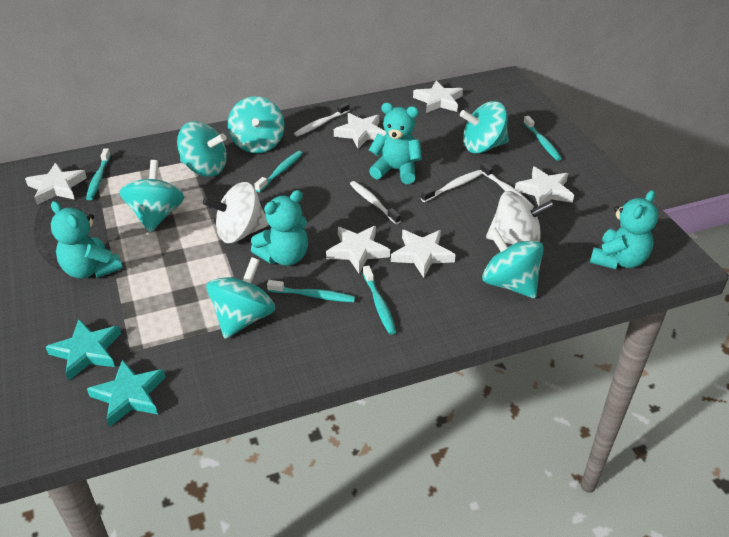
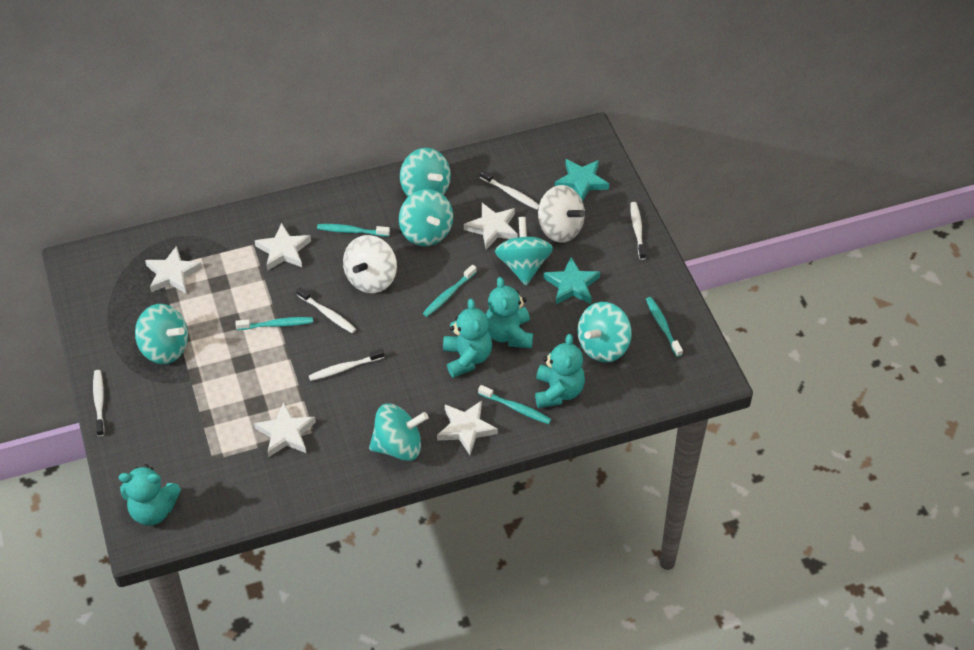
white star: 6 -> 5
white toothbrush: 4 -> 5

